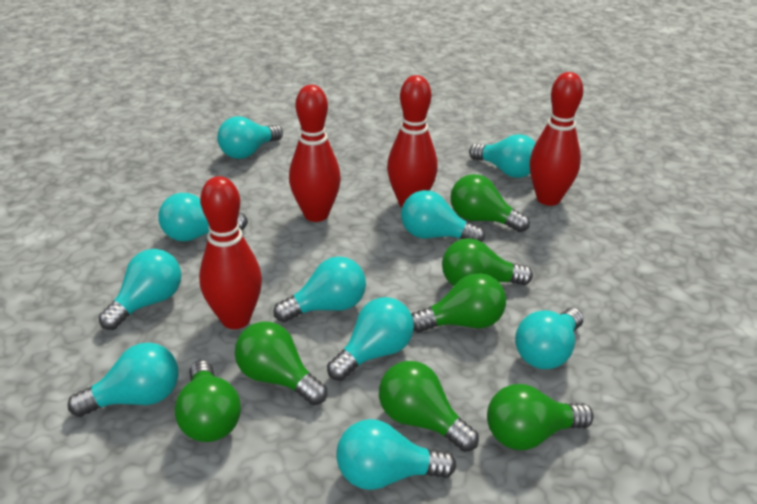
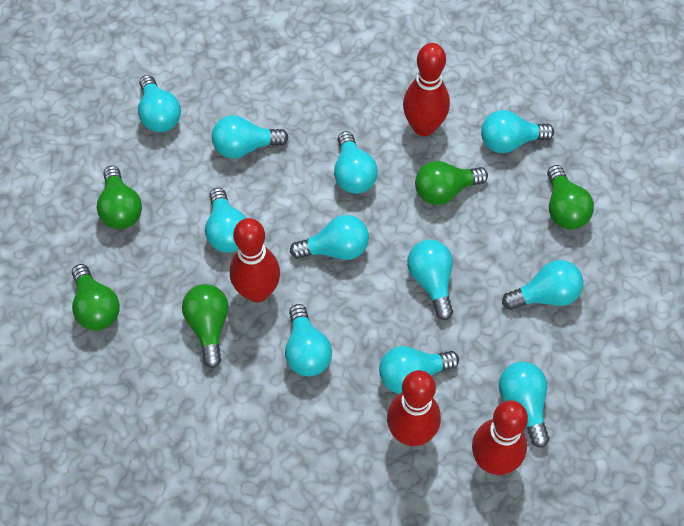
green light bulb: 7 -> 5
turquoise light bulb: 10 -> 11

